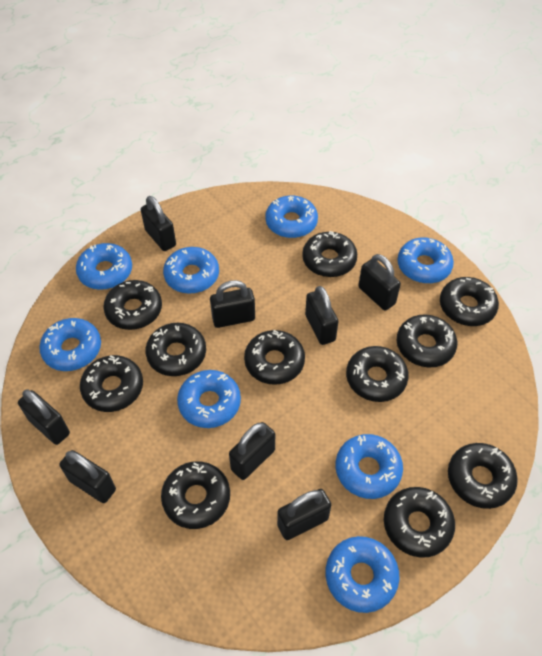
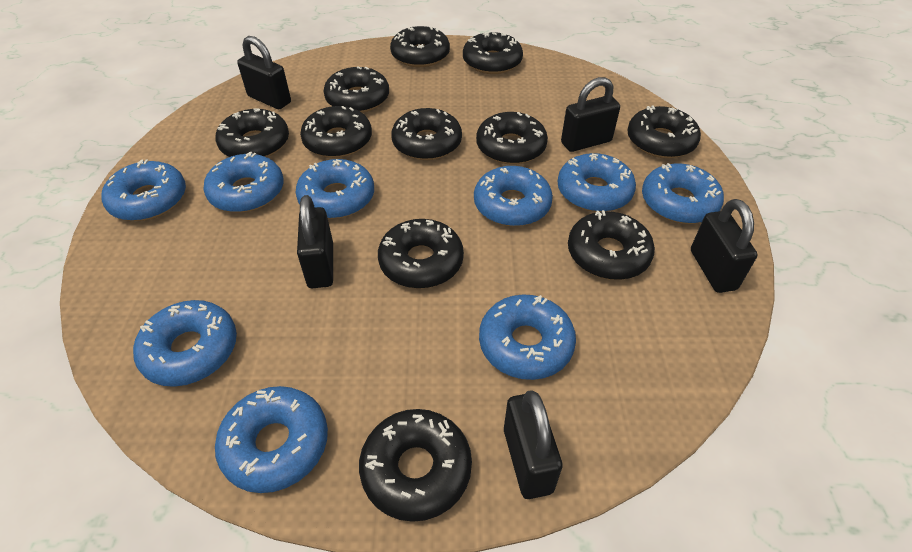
black padlock: 8 -> 5
blue donut: 8 -> 9

